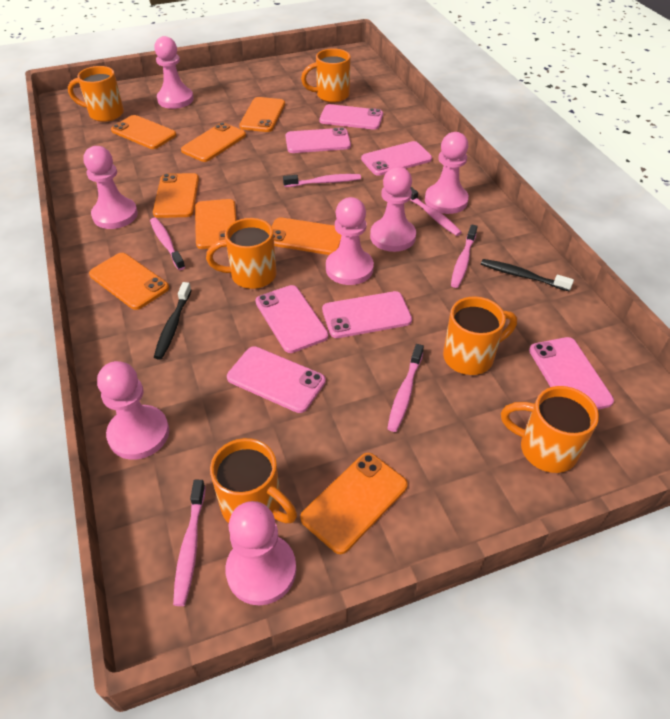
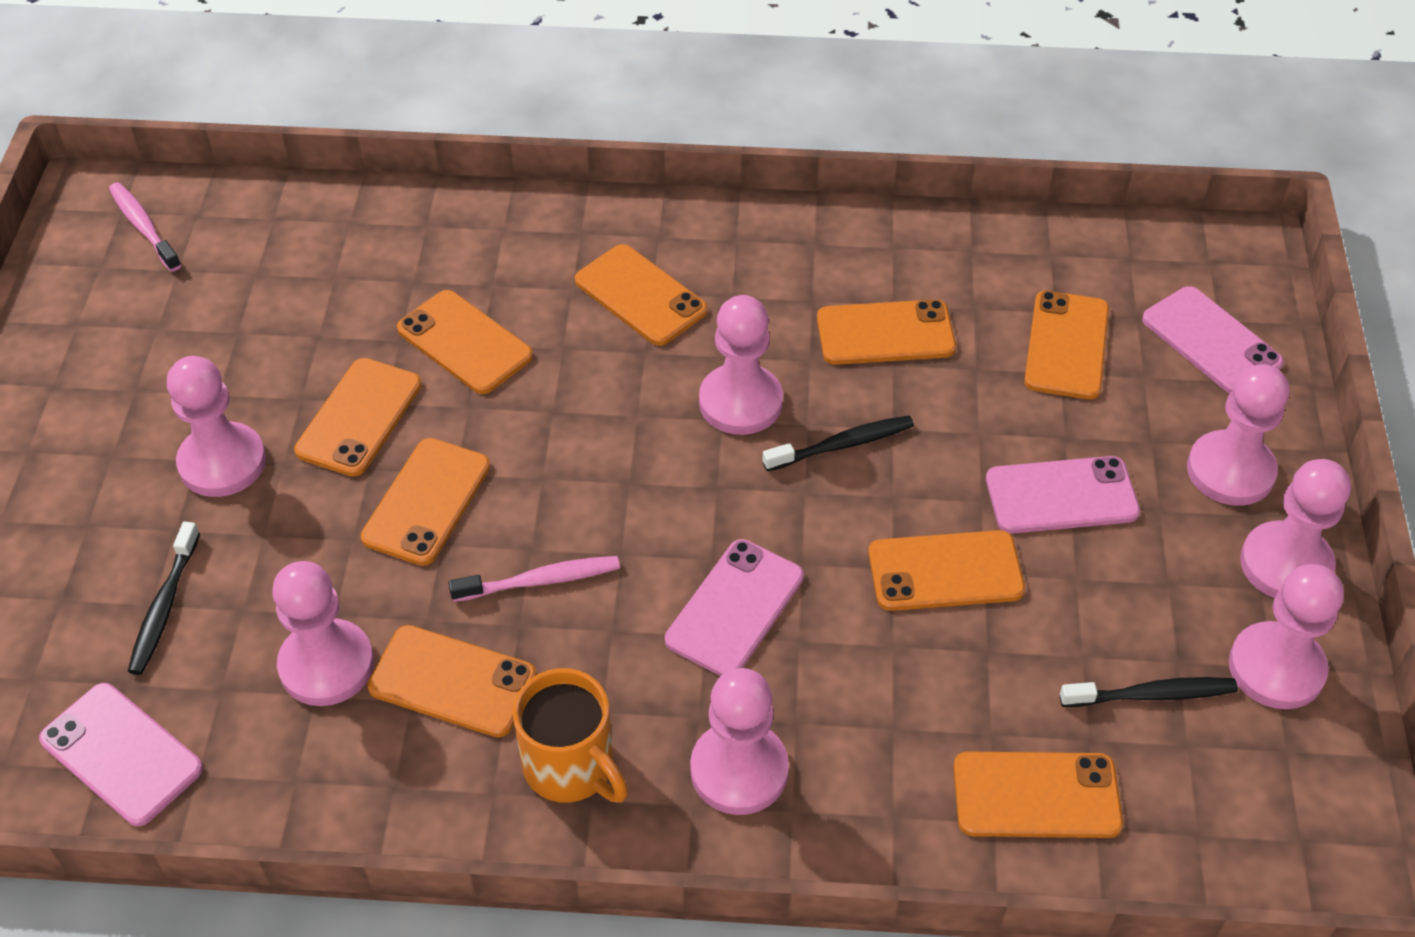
black toothbrush: 2 -> 3
orange mug: 6 -> 1
orange phone: 8 -> 9
pink phone: 7 -> 4
pink toothbrush: 6 -> 2

